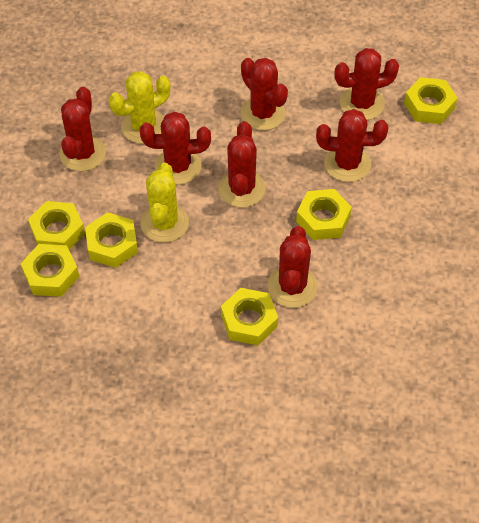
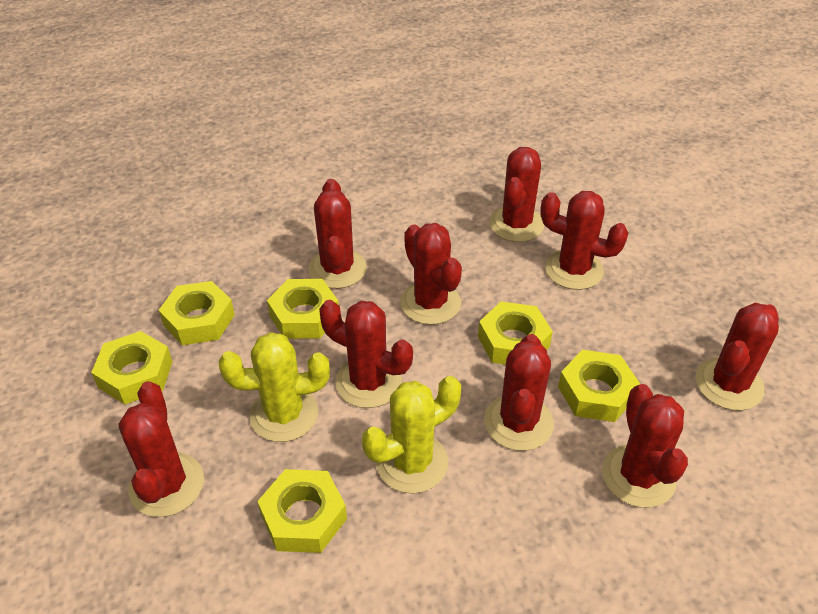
red cactus: 7 -> 9

